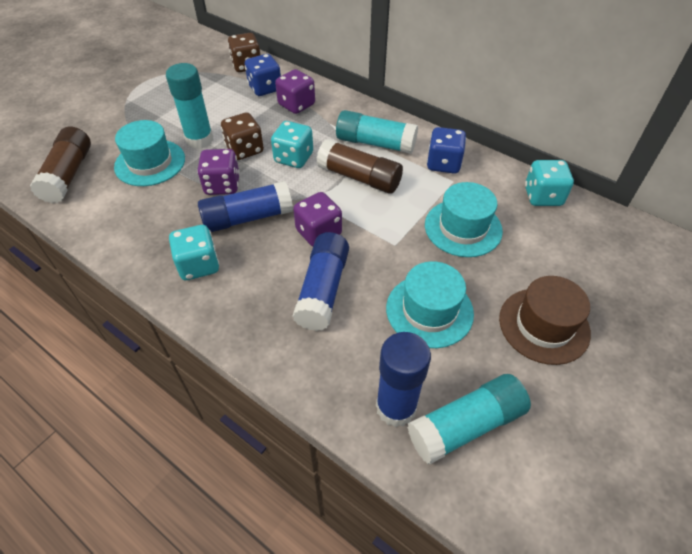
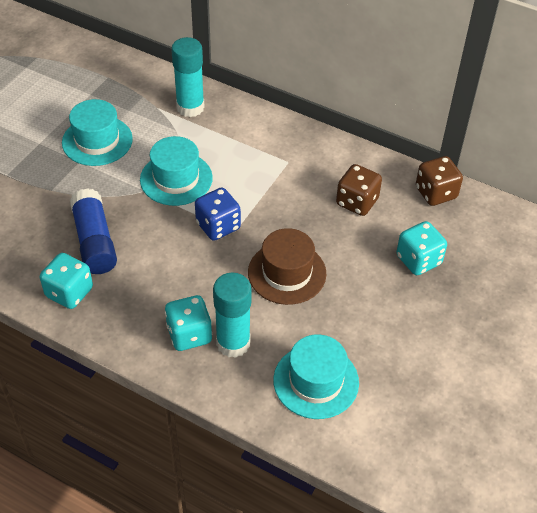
blue dice: 2 -> 1
blue glue stick: 3 -> 1
brown glue stick: 2 -> 0
purple dice: 3 -> 0
turquoise glue stick: 3 -> 2

